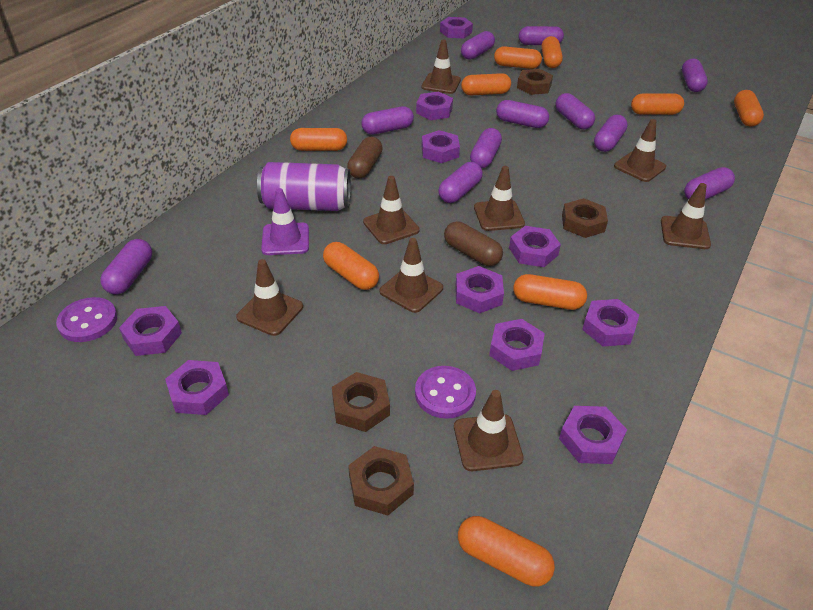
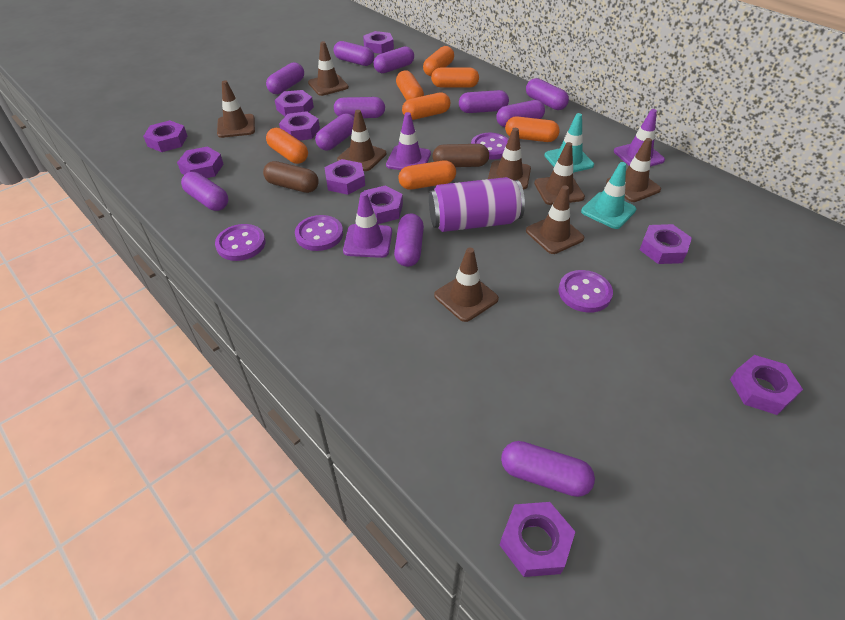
brown nut: 4 -> 0
orange capsule: 9 -> 7
purple button: 2 -> 4
purple traffic cone: 1 -> 3
turquoise traffic cone: 0 -> 2

